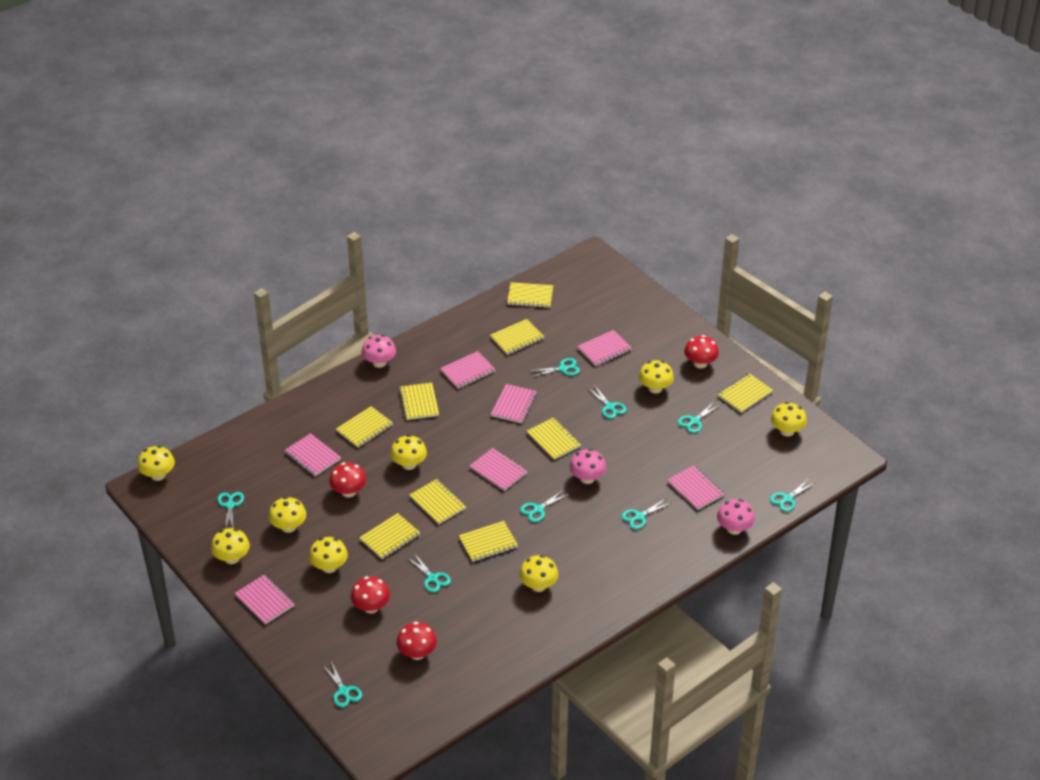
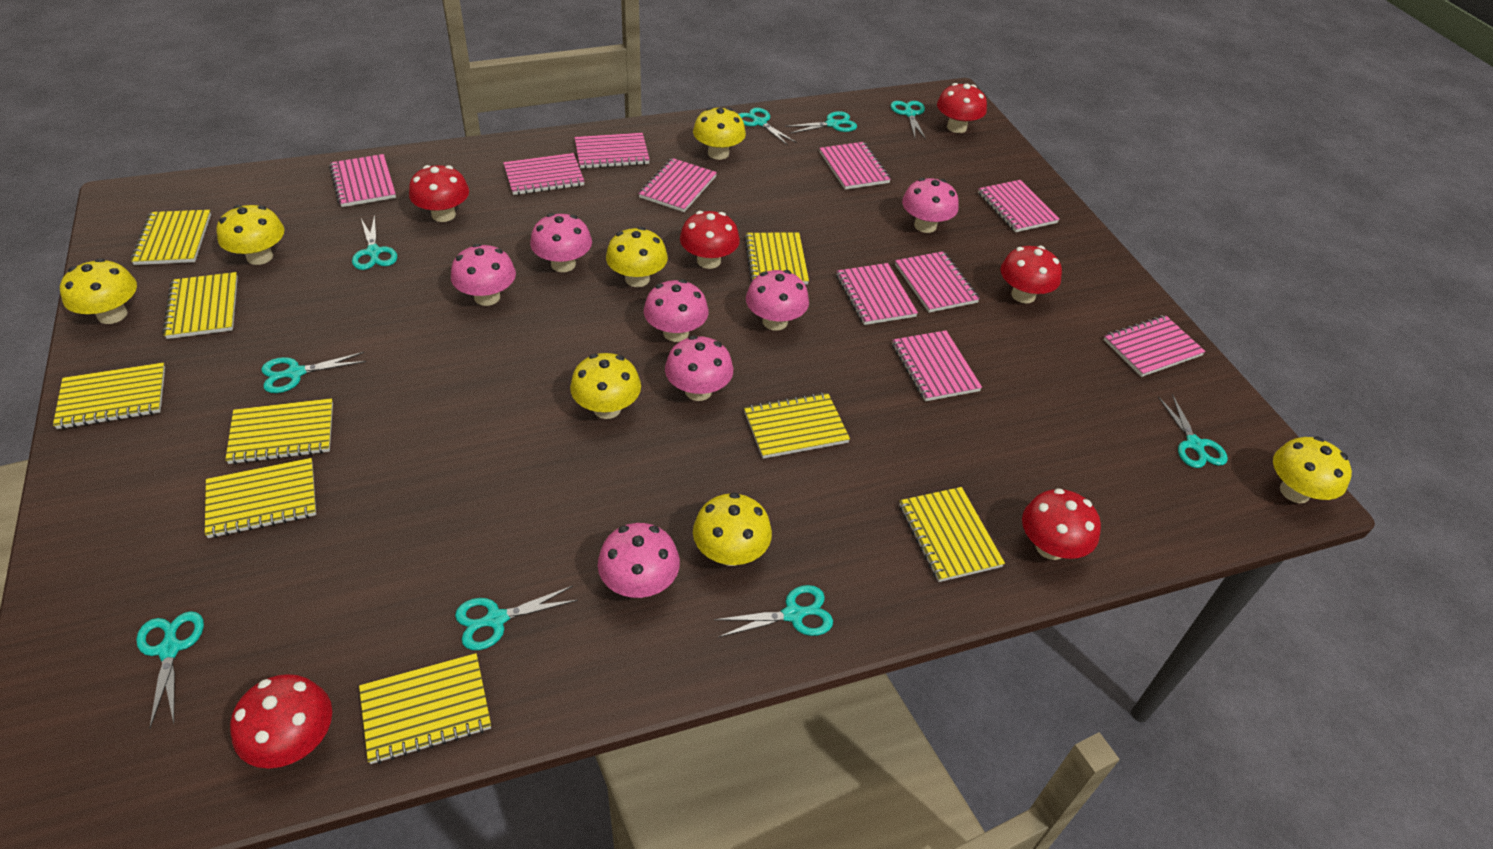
pink mushroom: 3 -> 7
pink notebook: 7 -> 10
red mushroom: 4 -> 6
yellow mushroom: 8 -> 7

